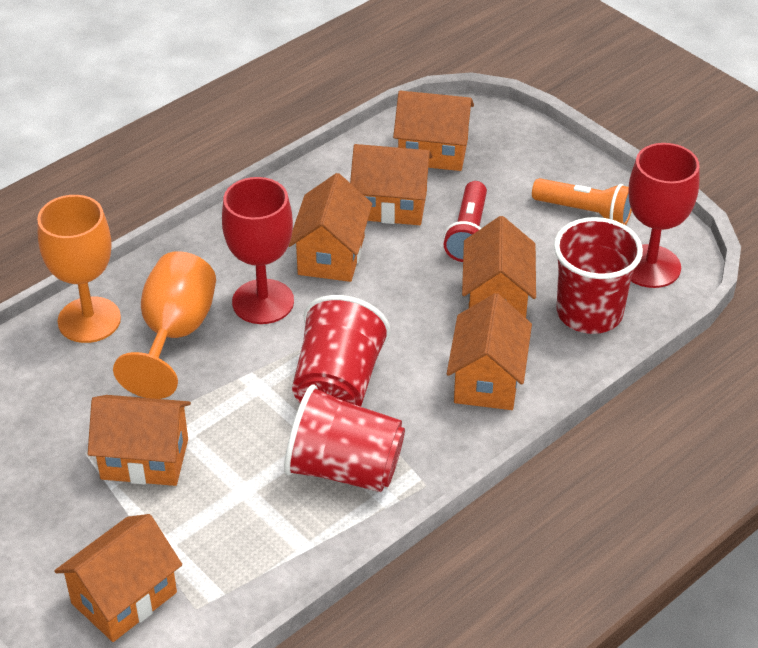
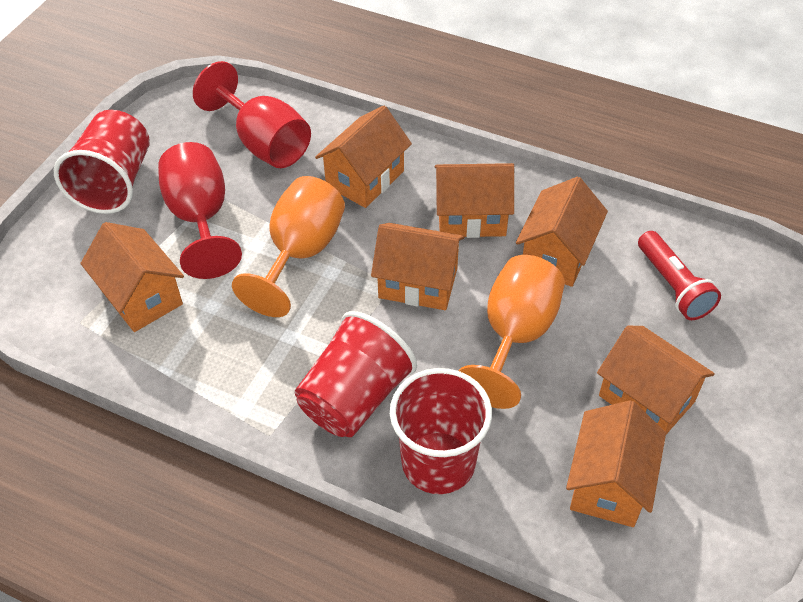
orange flashlight: 1 -> 0

